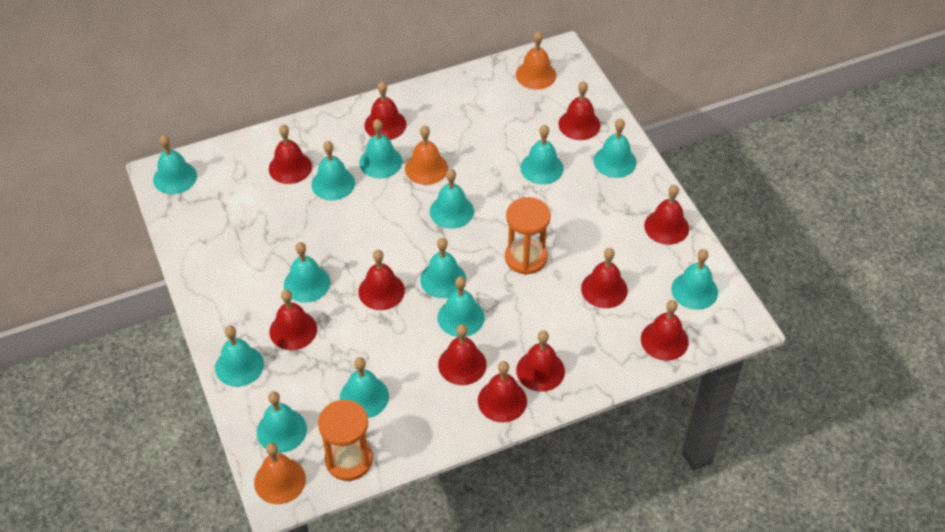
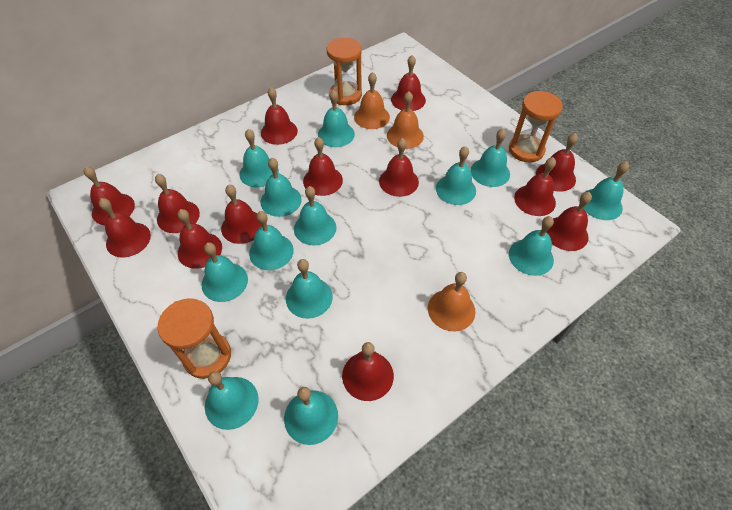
orange hourglass: 2 -> 3
red bell: 11 -> 13

